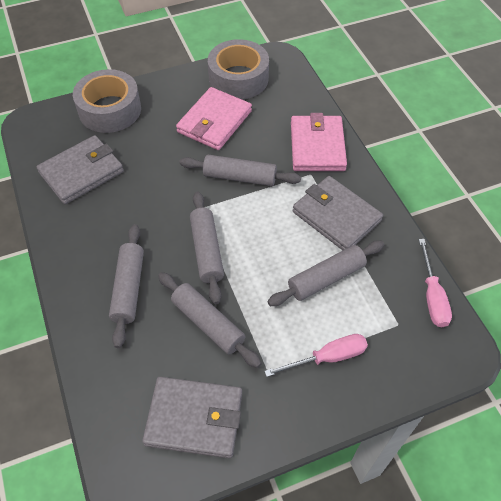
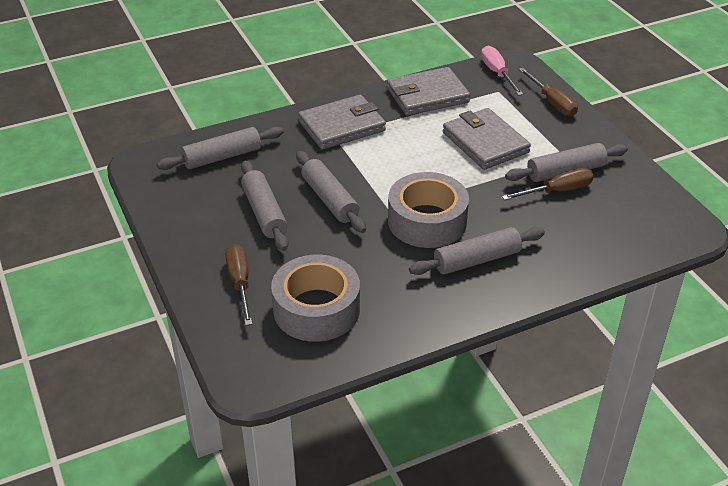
brown screwdriver: 0 -> 3
pink screwdriver: 2 -> 1
pink wallet: 2 -> 0

